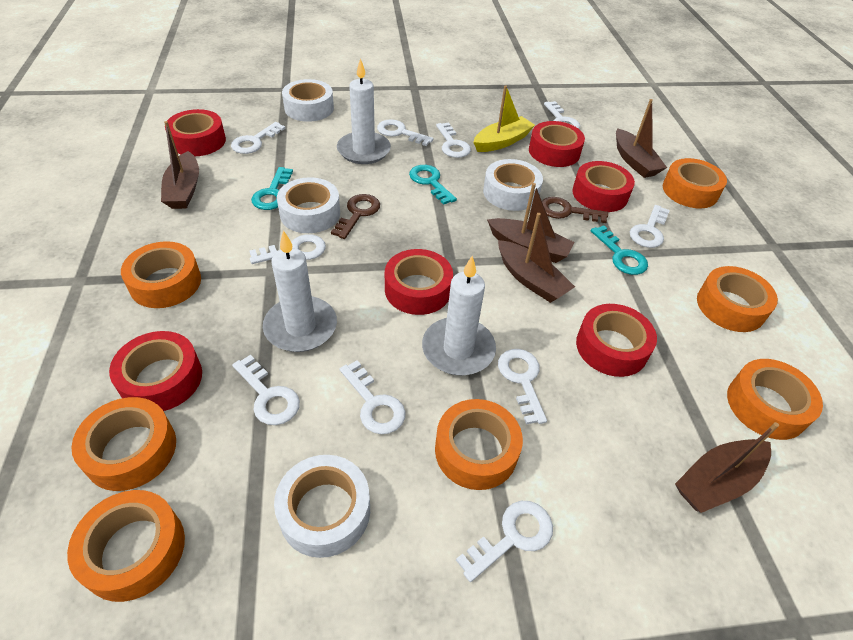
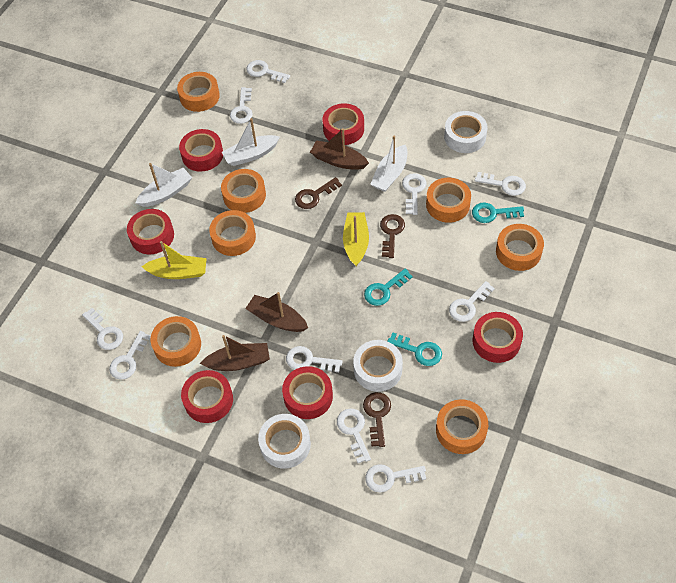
brown boat: 5 -> 3
brown key: 2 -> 3
white boat: 0 -> 3
white candle: 3 -> 0
white tape: 4 -> 3
yellow boat: 1 -> 2

